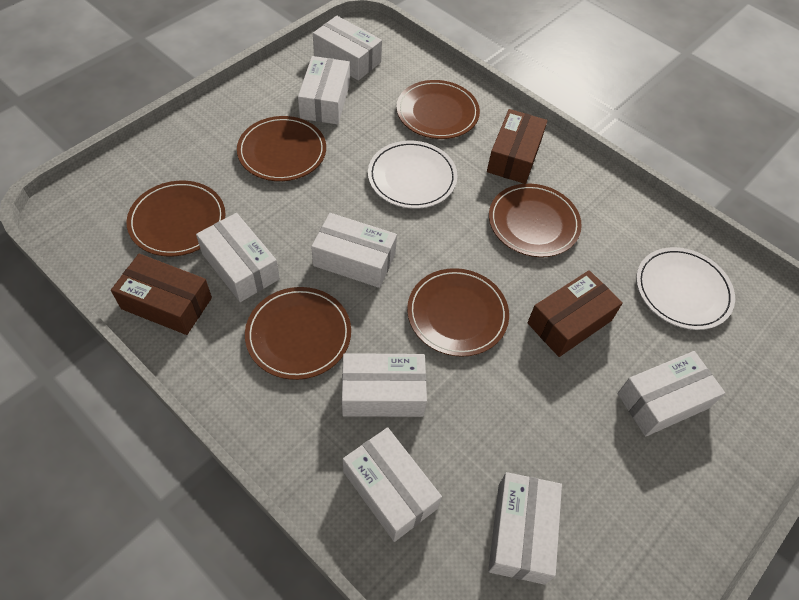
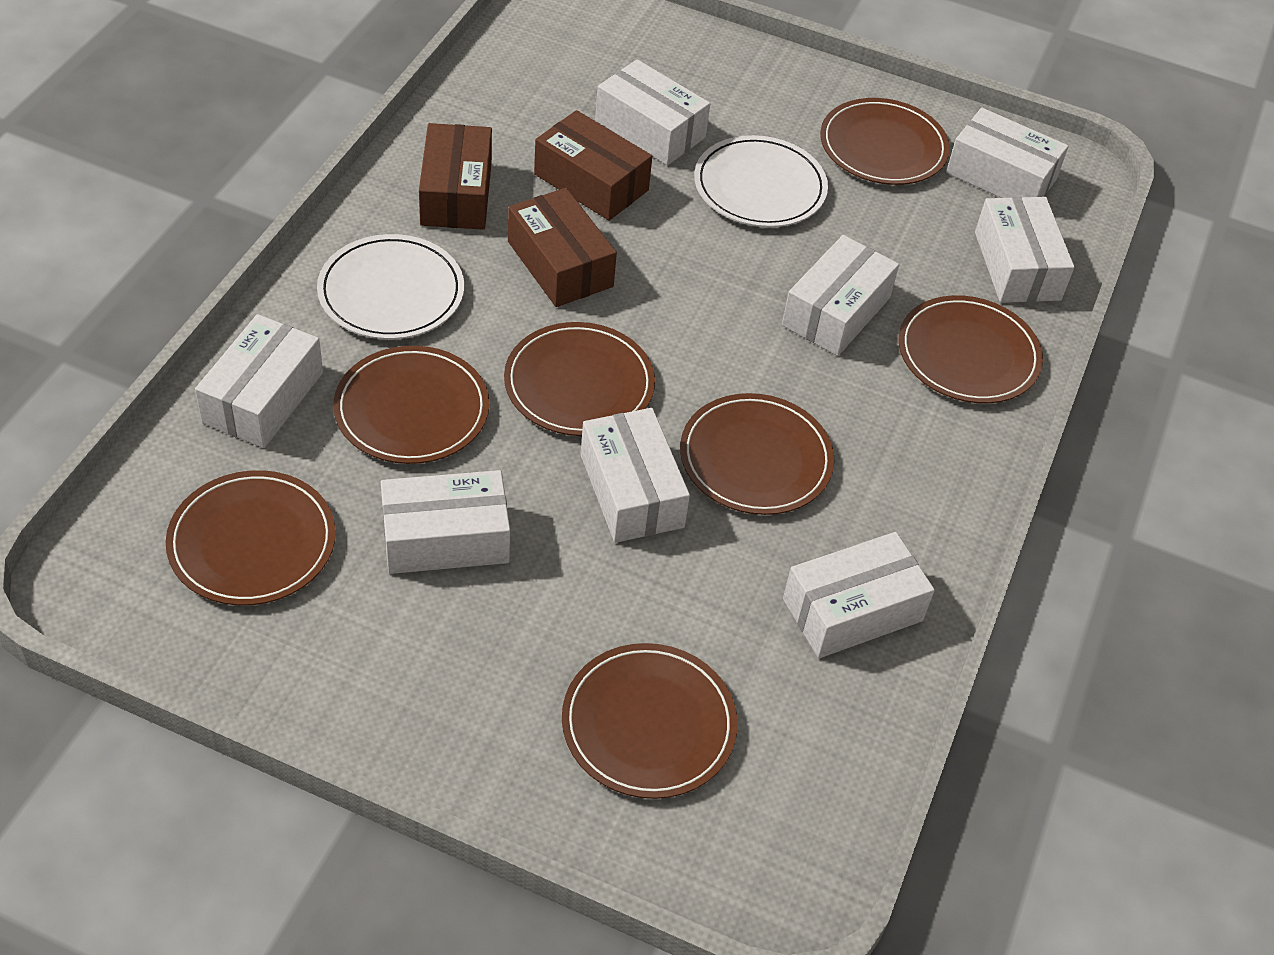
brown plate: 6 -> 7

